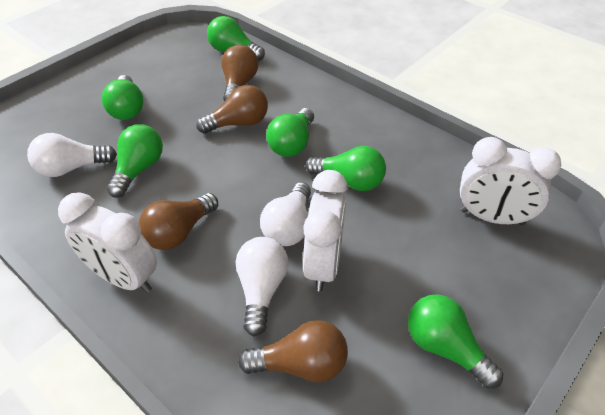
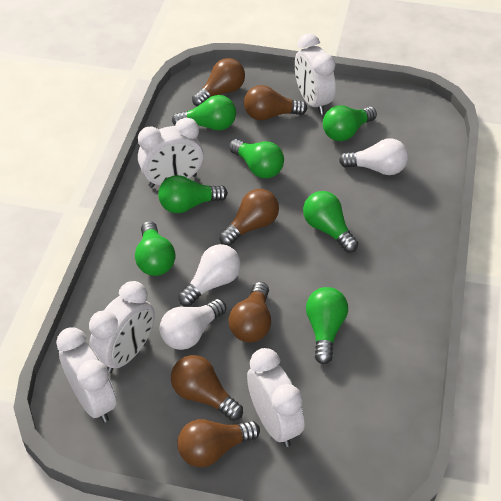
brown light bulb: 4 -> 6
green light bulb: 6 -> 7
white clock: 3 -> 5

